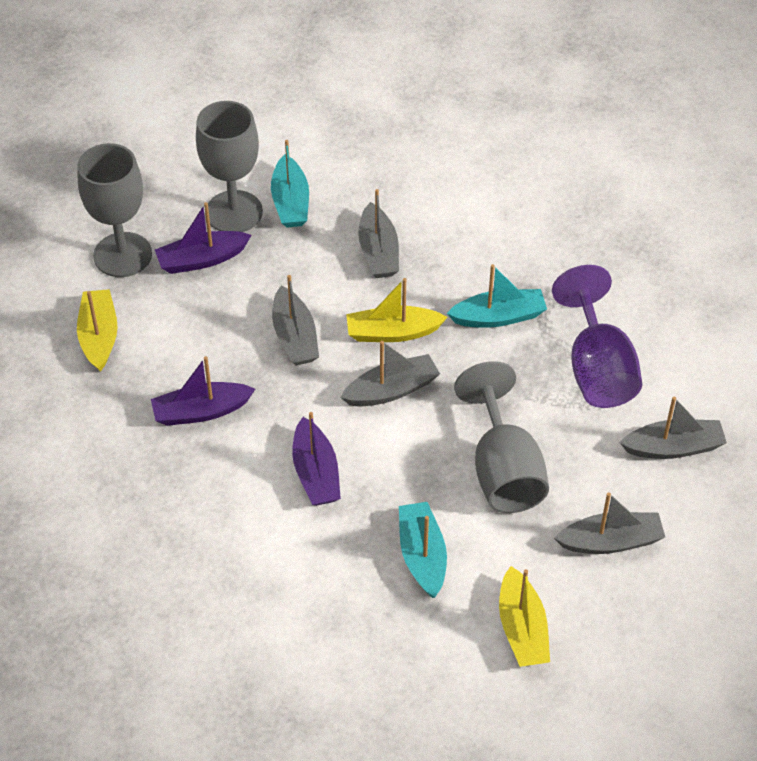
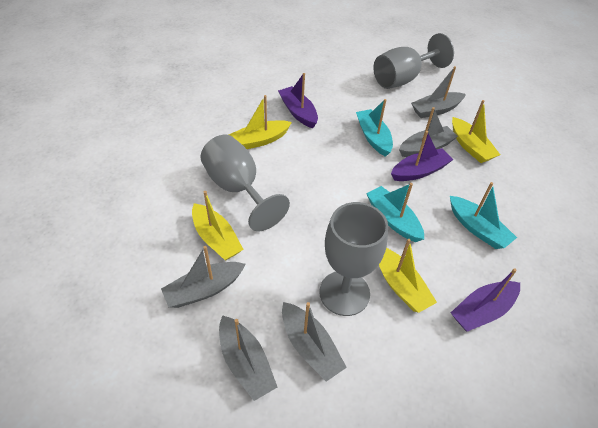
purple goblet: 1 -> 0
yellow boat: 3 -> 4

